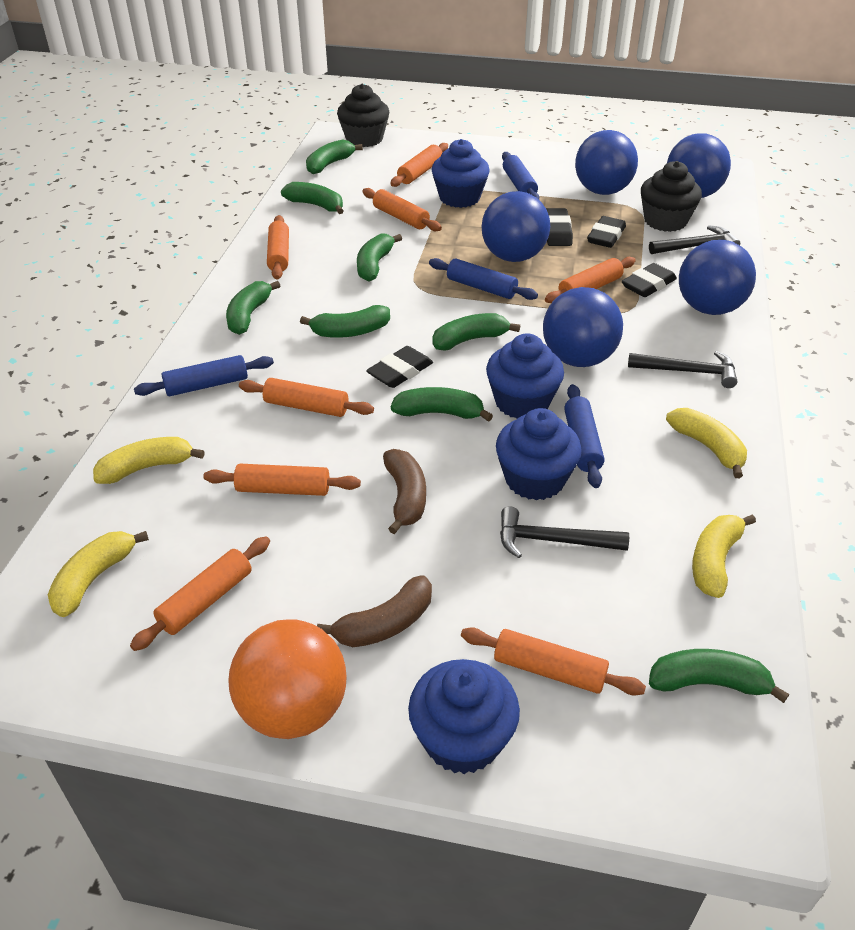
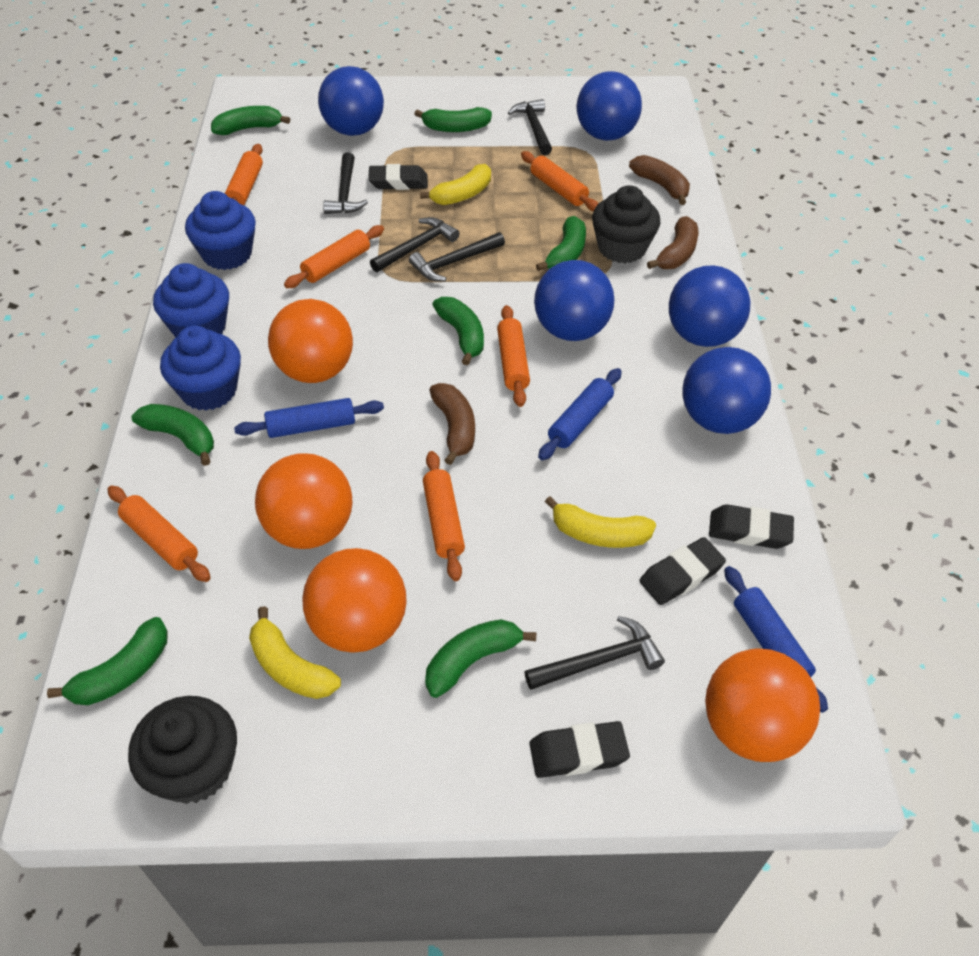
black hammer: 3 -> 5
blue cupcake: 4 -> 3
blue rolling pin: 4 -> 3
brown banana: 2 -> 3
green banana: 8 -> 7
orange ball: 1 -> 4
orange rolling pin: 8 -> 6
yellow banana: 4 -> 3

